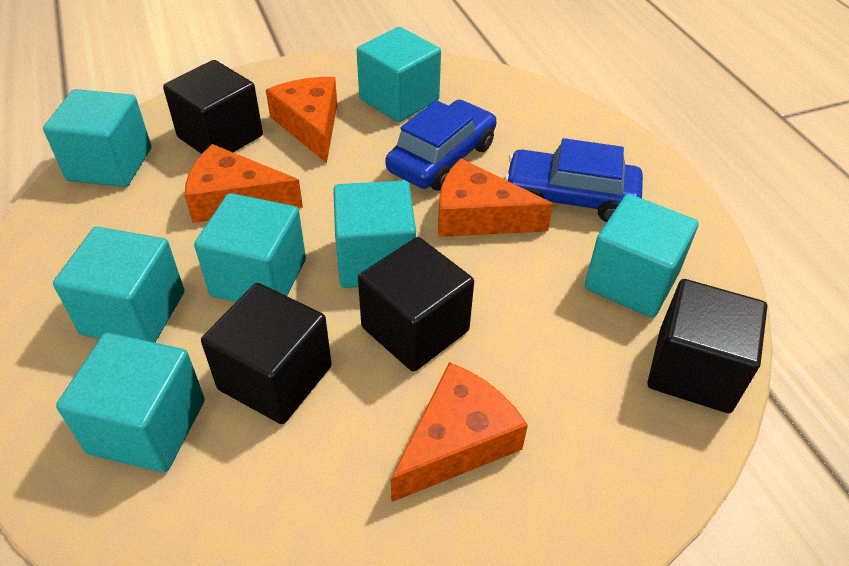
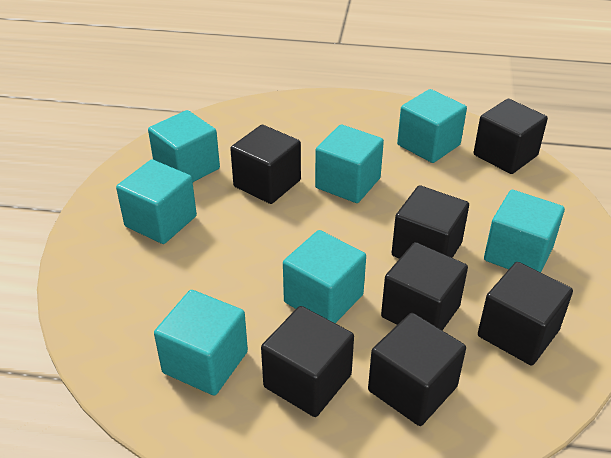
black cube: 4 -> 7
blue car: 2 -> 0
orange cheese: 4 -> 0

